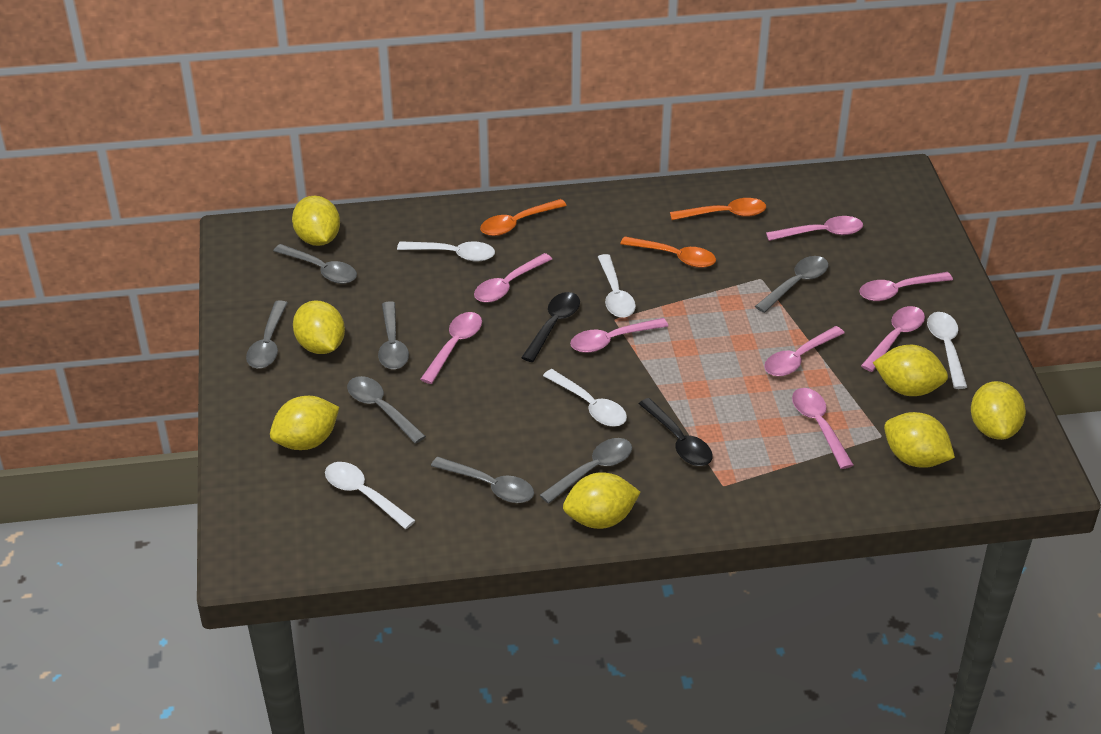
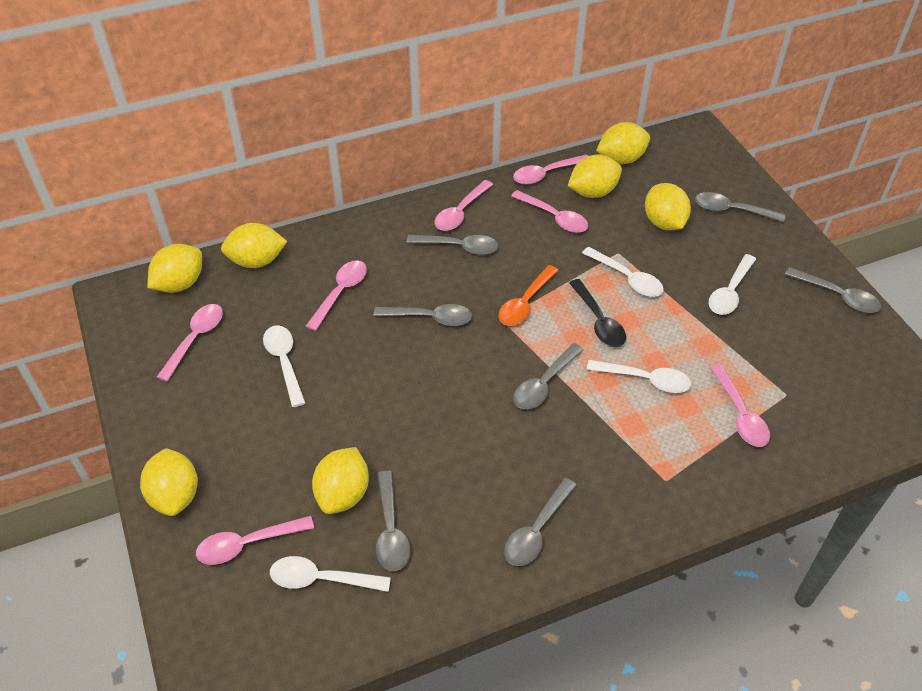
black spoon: 2 -> 1
orange spoon: 3 -> 1
pink spoon: 8 -> 7

